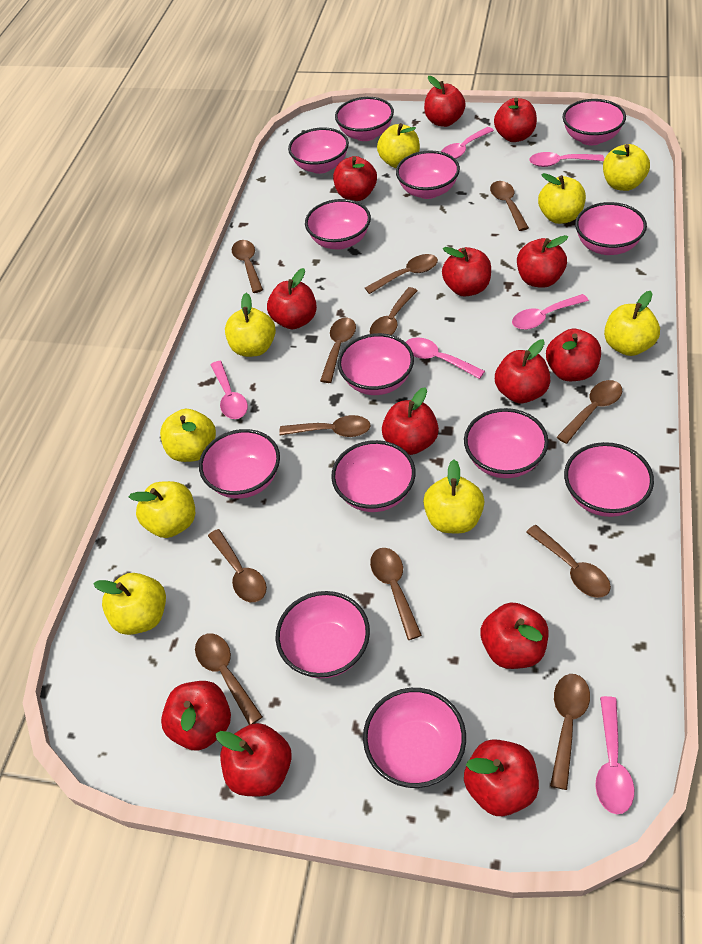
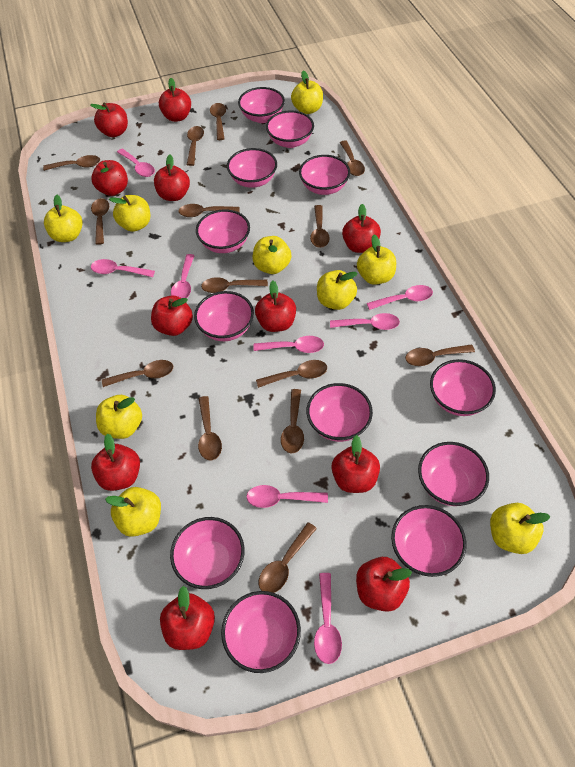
brown spoon: 12 -> 14
pink bowl: 13 -> 12
pink spoon: 6 -> 8
red apple: 13 -> 11

